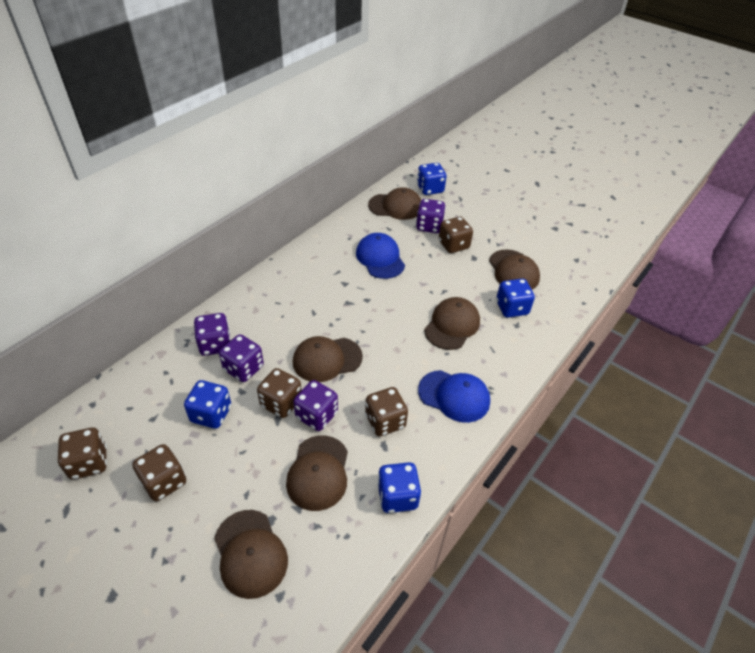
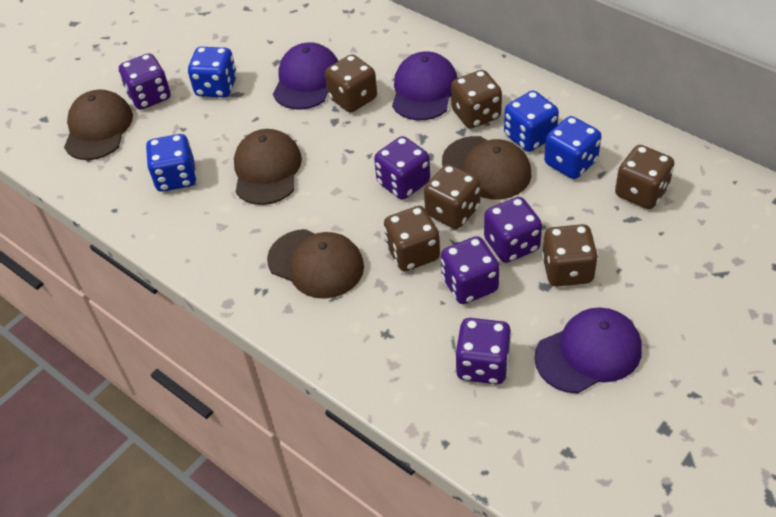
blue cap: 2 -> 0
brown cap: 6 -> 4
brown dice: 5 -> 6
purple cap: 0 -> 3
purple dice: 4 -> 5

